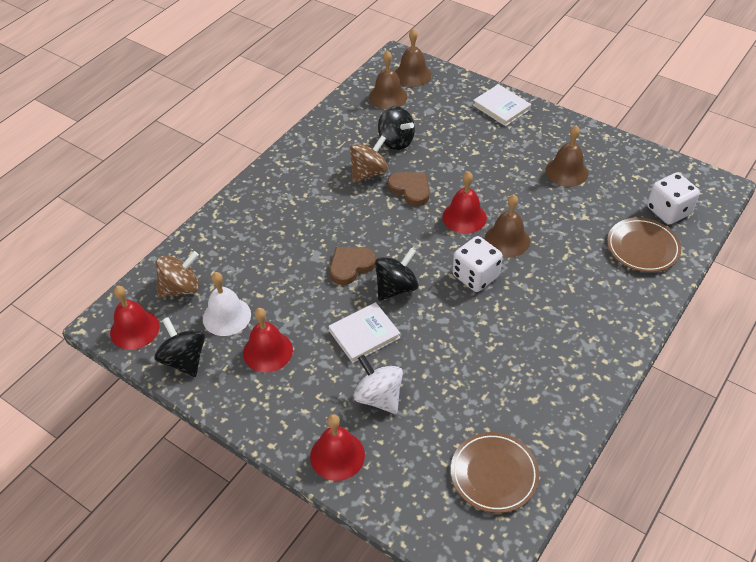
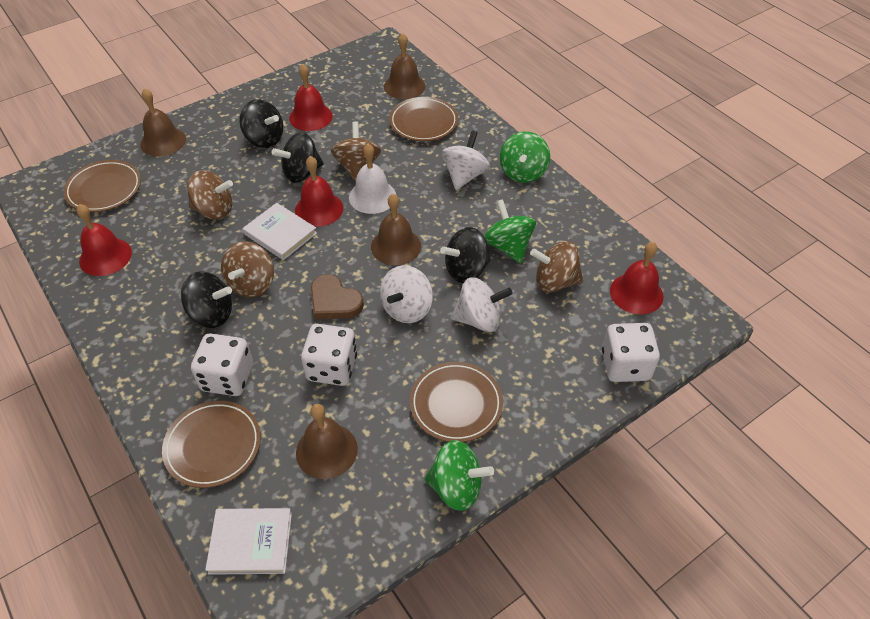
black spinning top: 3 -> 4
brown heart: 2 -> 1
brown plate: 2 -> 4
brown spinning top: 2 -> 4
green spinning top: 0 -> 3
white dice: 2 -> 3
white spinning top: 1 -> 3

